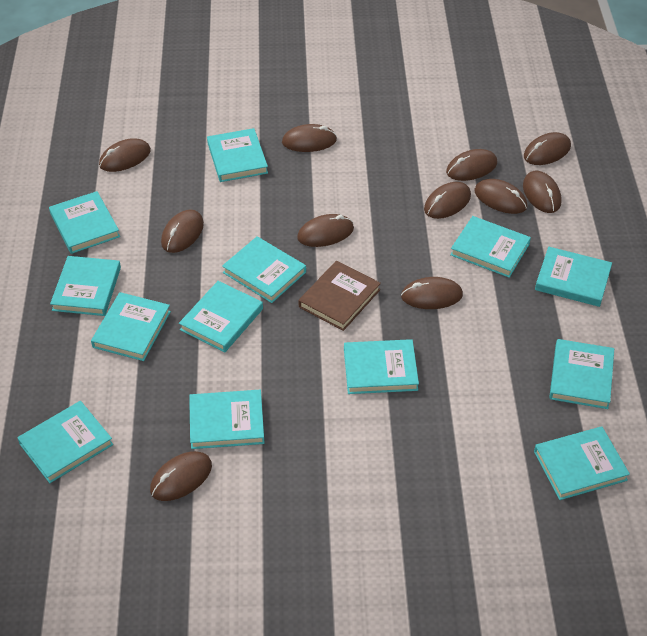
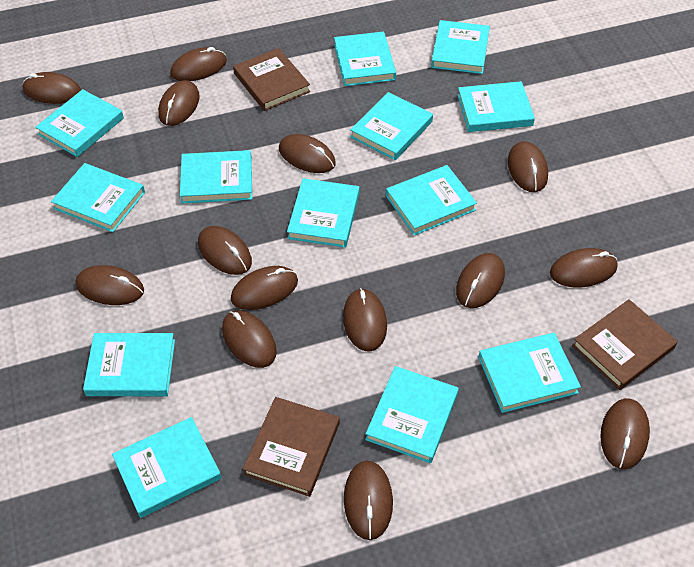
brown book: 1 -> 3
brown mouse: 11 -> 14

